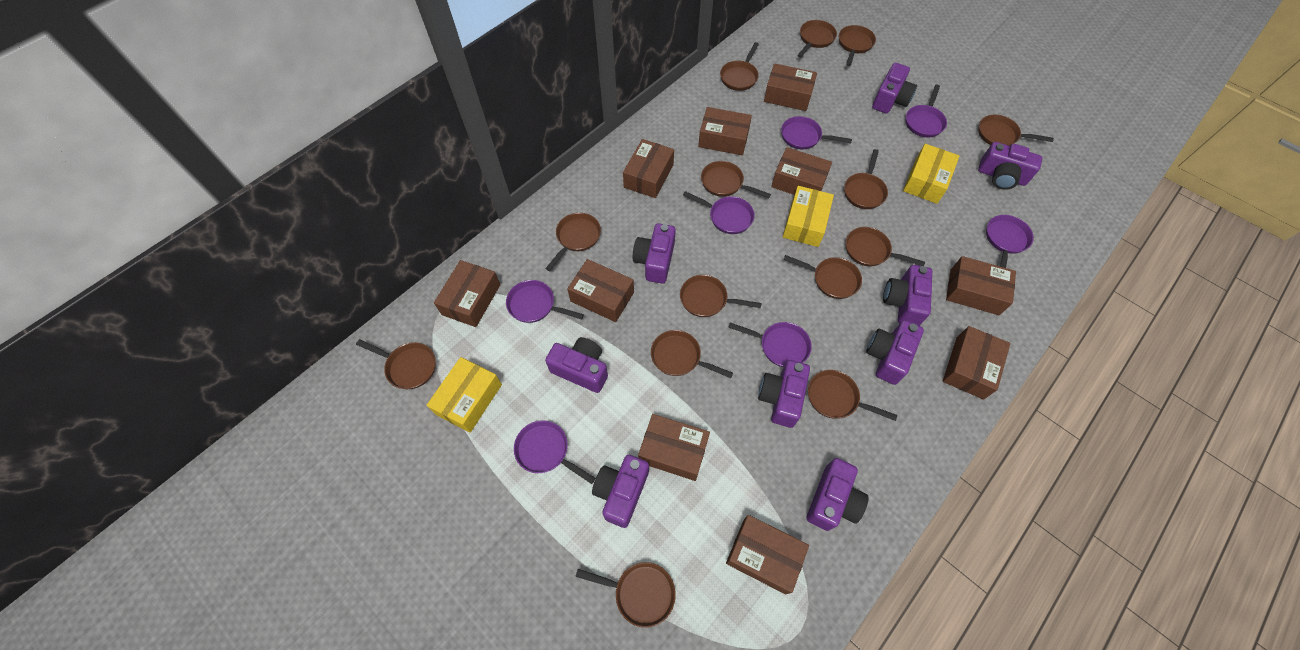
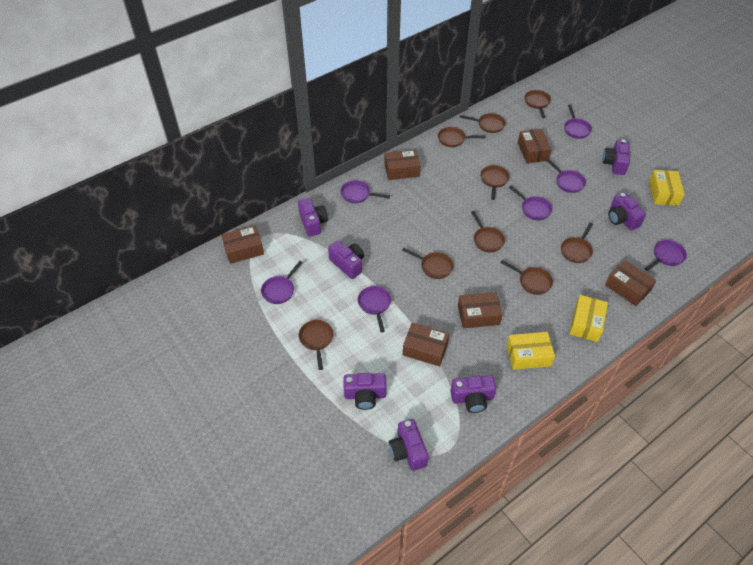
brown box: 10 -> 6
brown pan: 14 -> 9
purple camera: 9 -> 7

